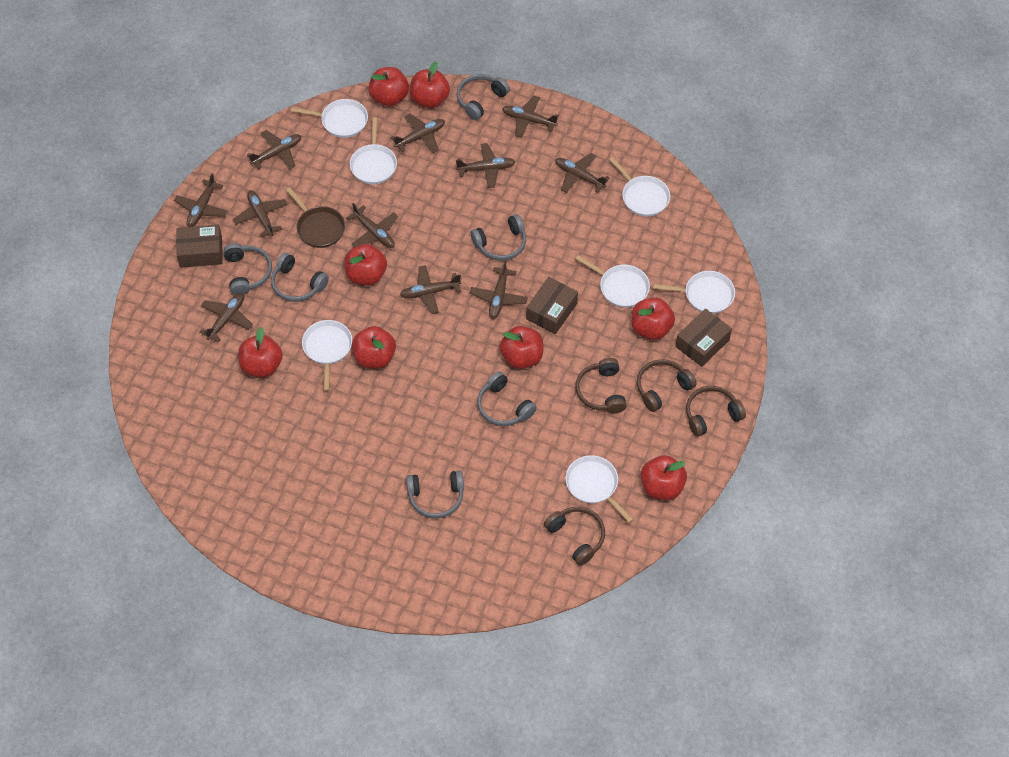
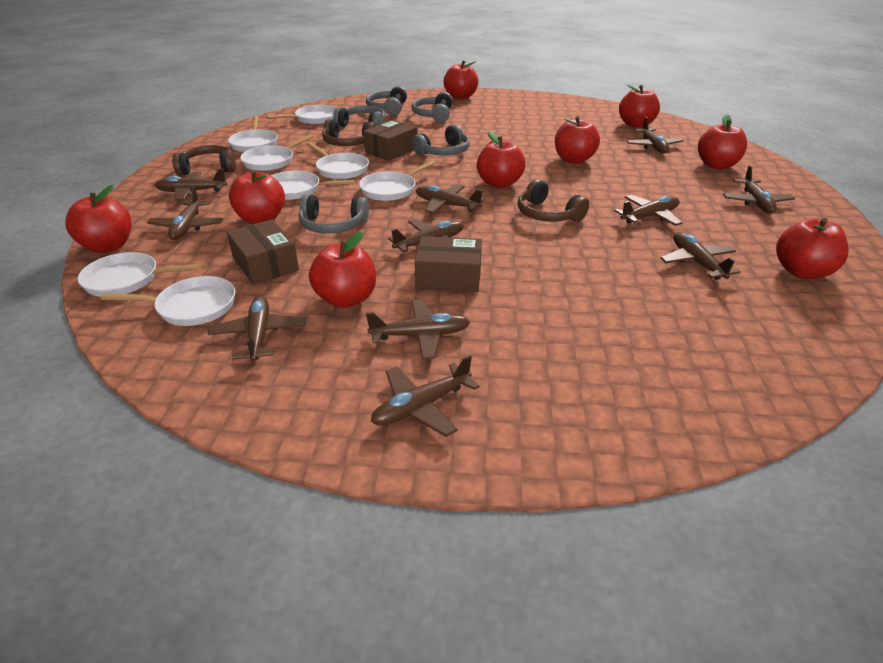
brown headphones: 4 -> 3
brown pan: 1 -> 0
grey headphones: 6 -> 5
red apple: 8 -> 9
white pan: 7 -> 8

